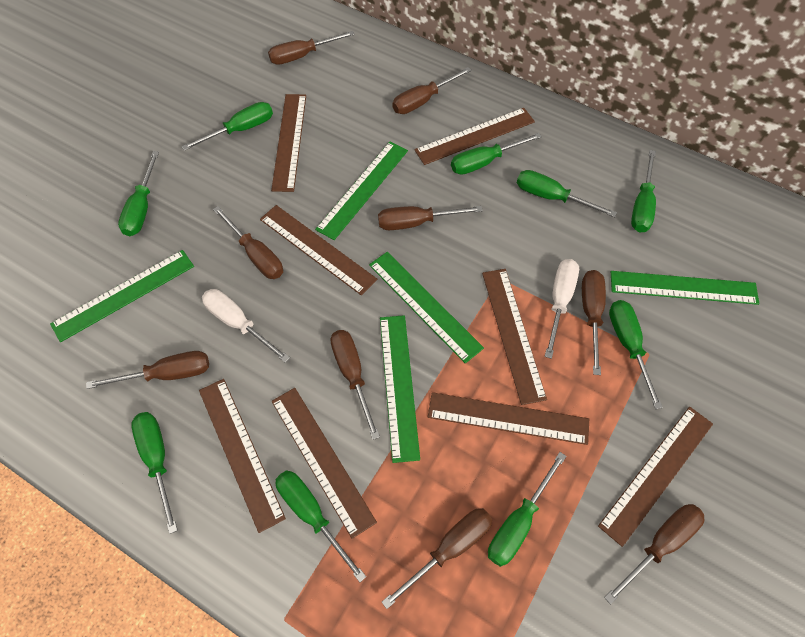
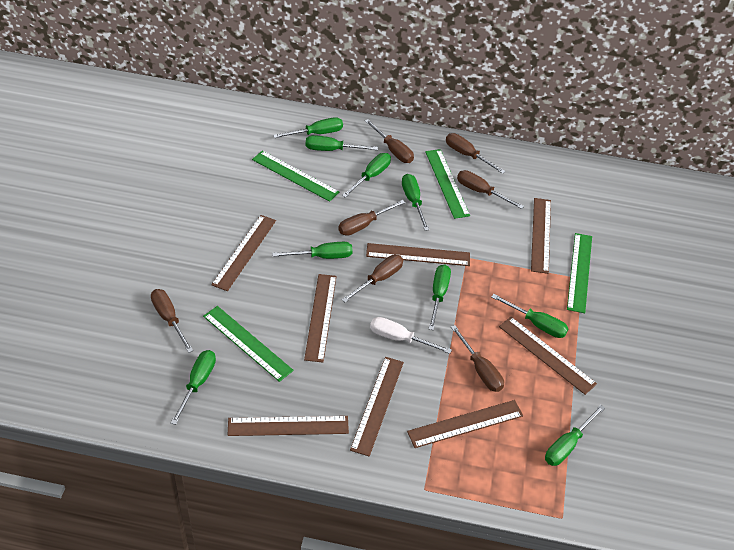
brown screwdriver: 9 -> 7
green ruler: 5 -> 4
white screwdriver: 2 -> 1

